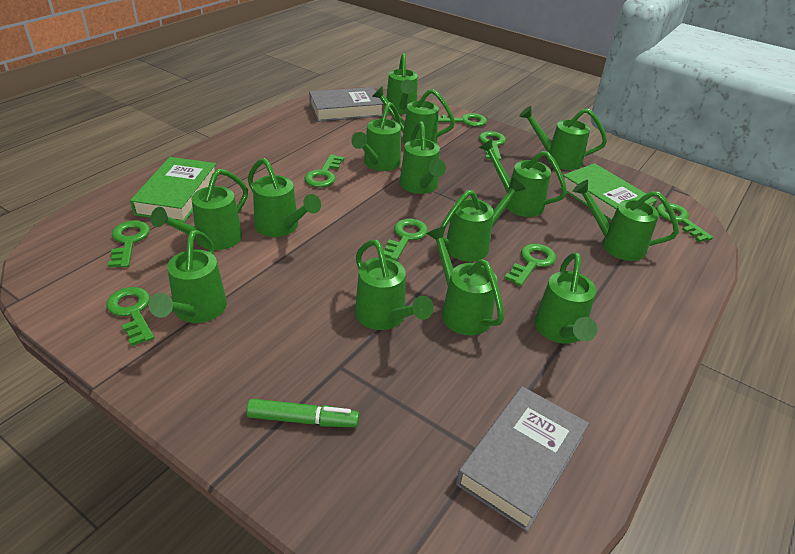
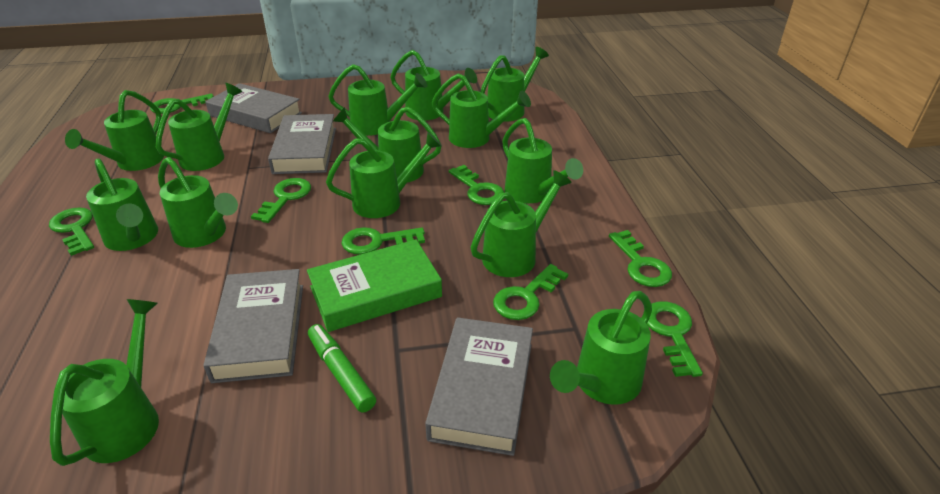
green book: 2 -> 1
grey book: 2 -> 4

